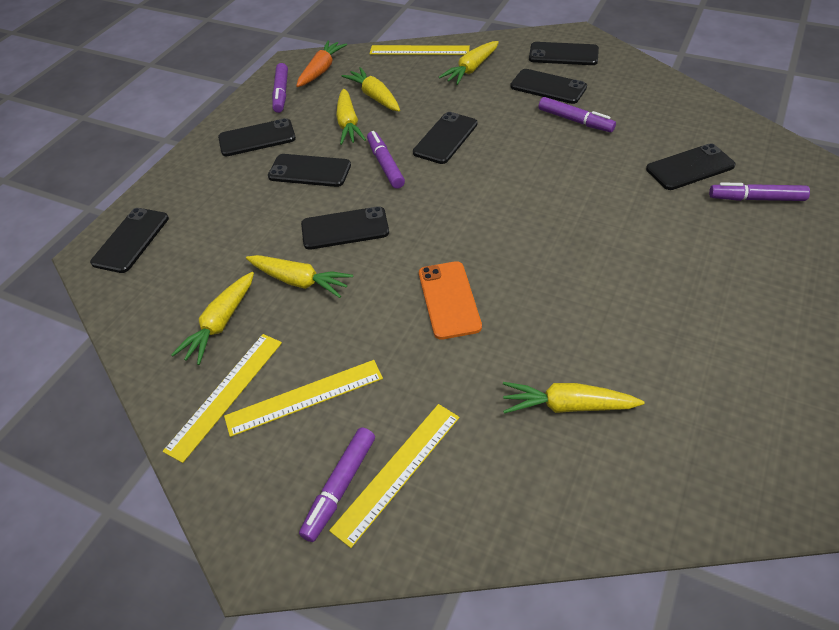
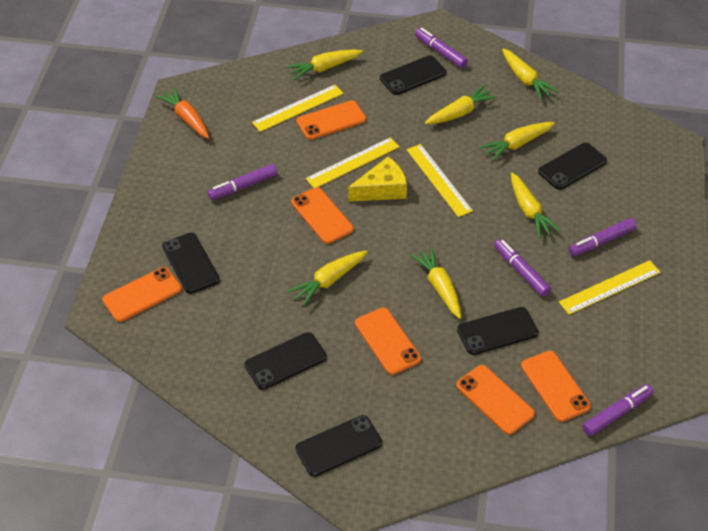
black phone: 8 -> 6
orange phone: 1 -> 6
yellow carrot: 6 -> 7
yellow cheese: 0 -> 1

